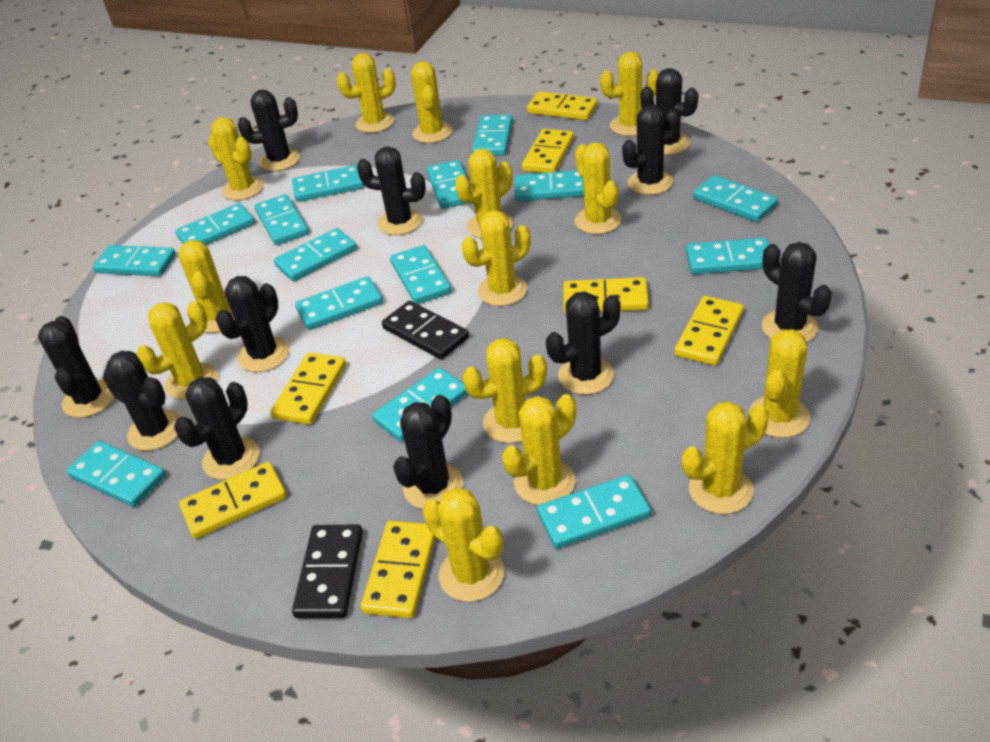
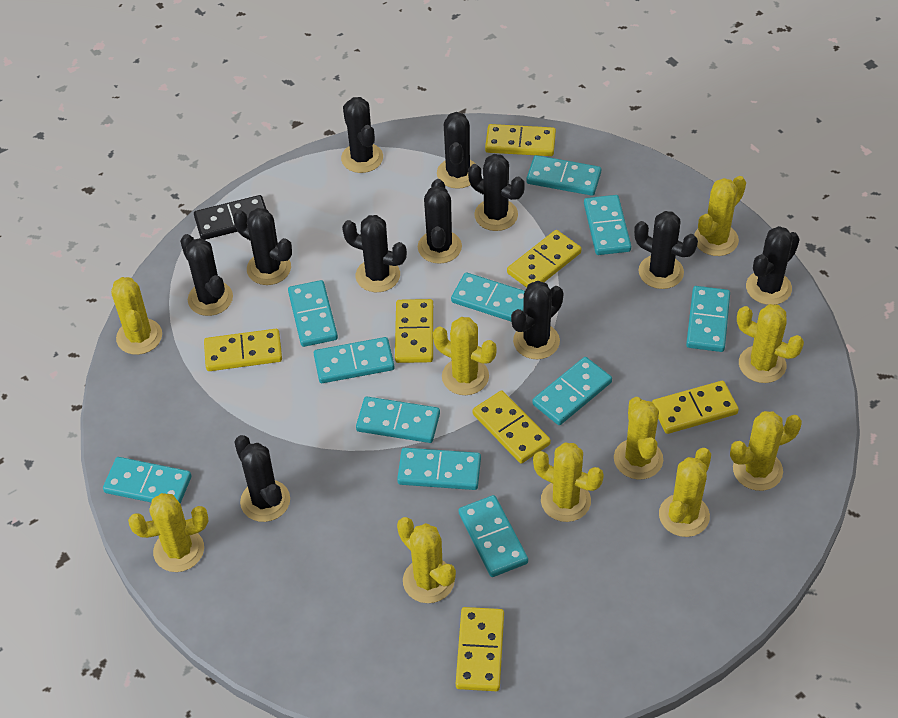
black domino: 2 -> 1
turquoise domino: 15 -> 11
yellow cactus: 14 -> 10

